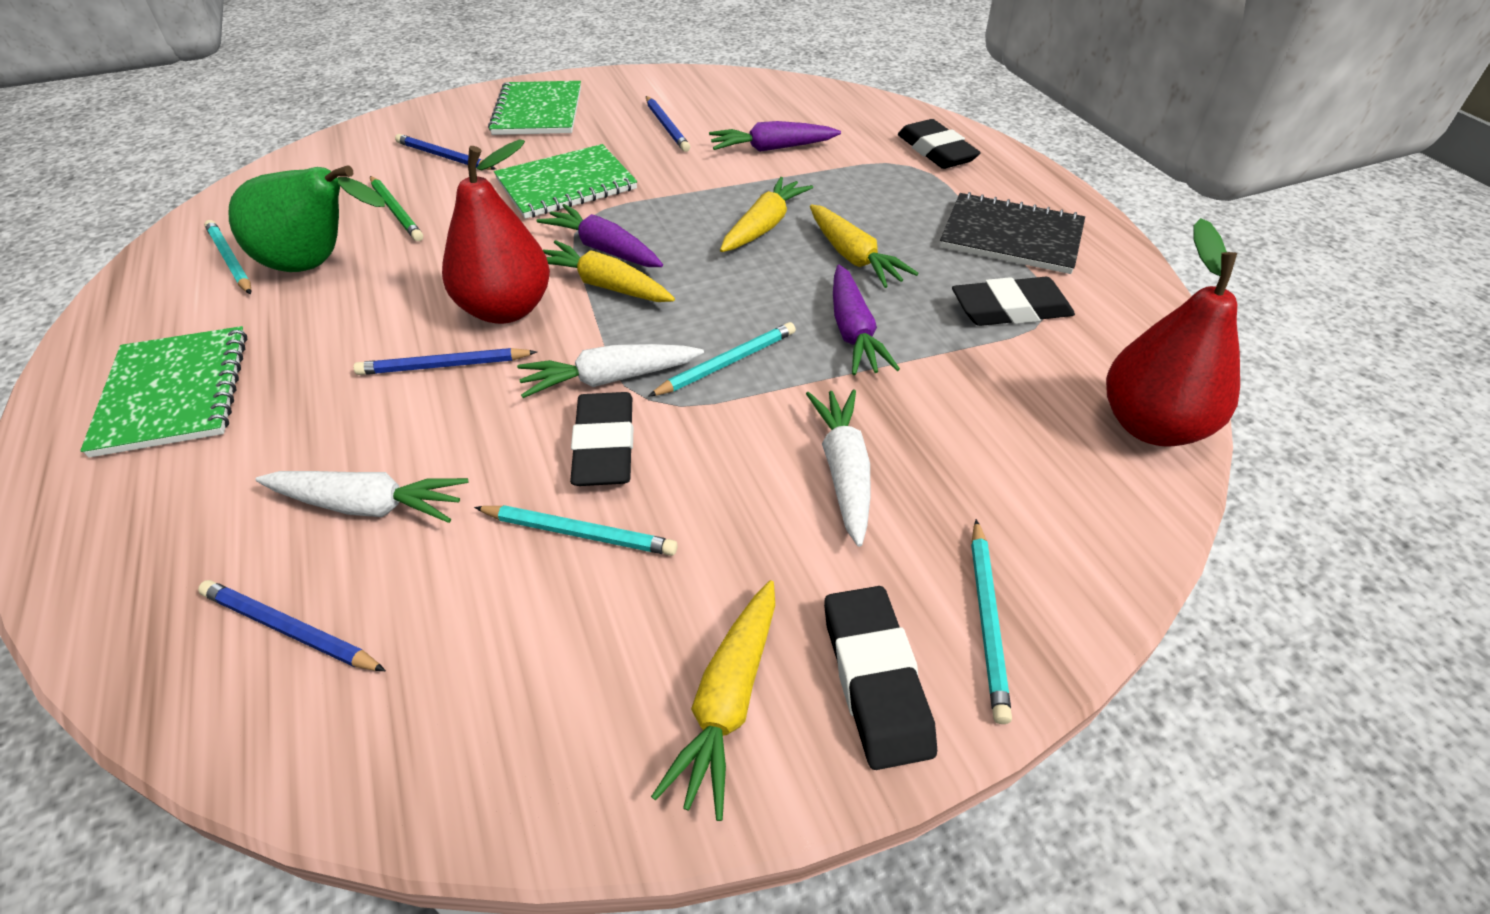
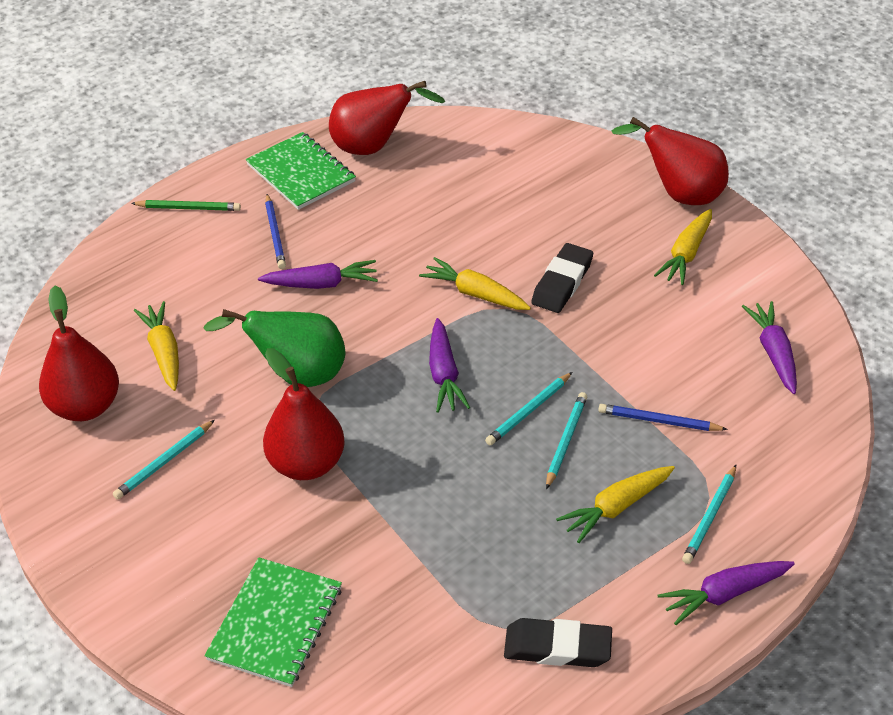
black eraser: 4 -> 2
black notebook: 1 -> 0
blue pencil: 4 -> 2
green notebook: 3 -> 2
purple carrot: 3 -> 4
red pear: 2 -> 4
white carrot: 3 -> 0

